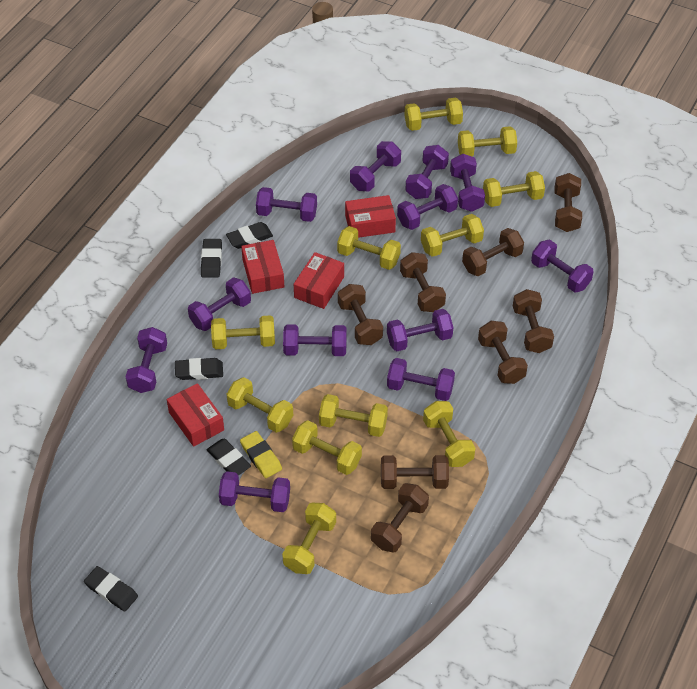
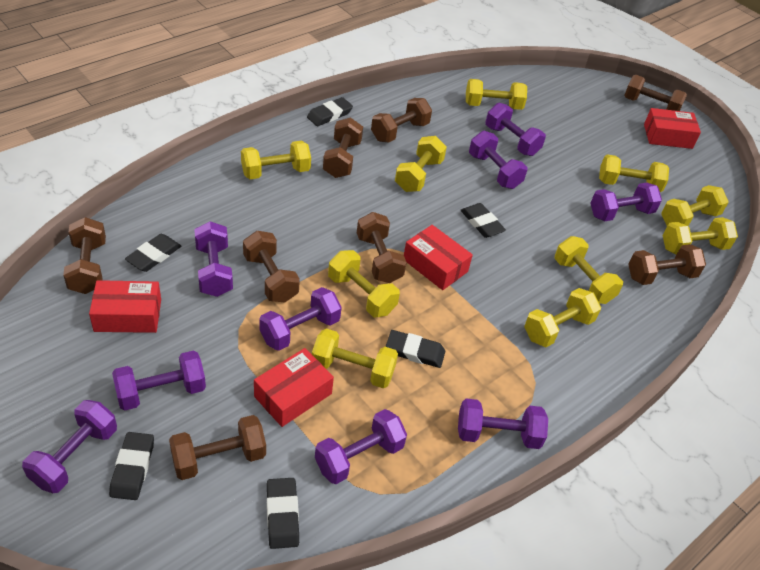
black eraser: 5 -> 6
purple dumbbell: 12 -> 9
yellow dumbbell: 11 -> 10
yellow eraser: 1 -> 0

